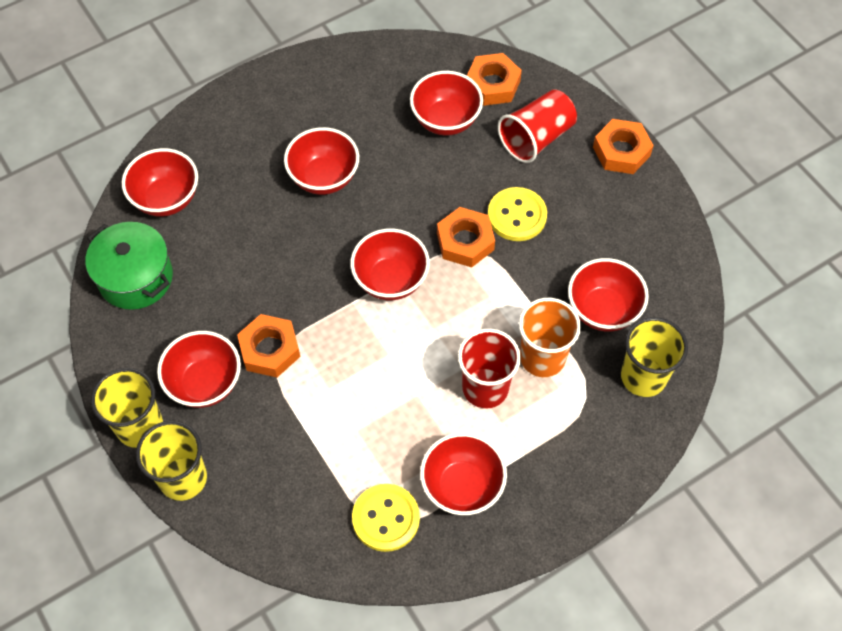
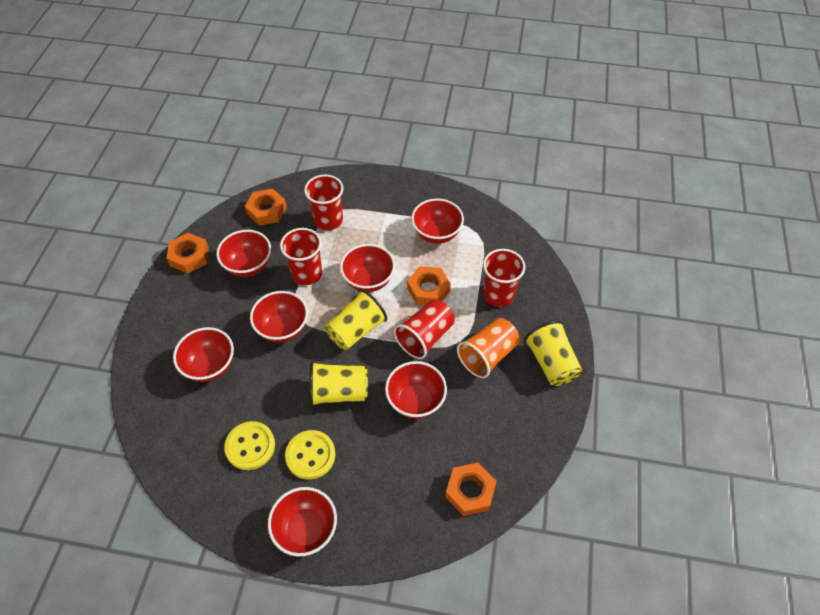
green pot: 1 -> 0
red cup: 2 -> 4

